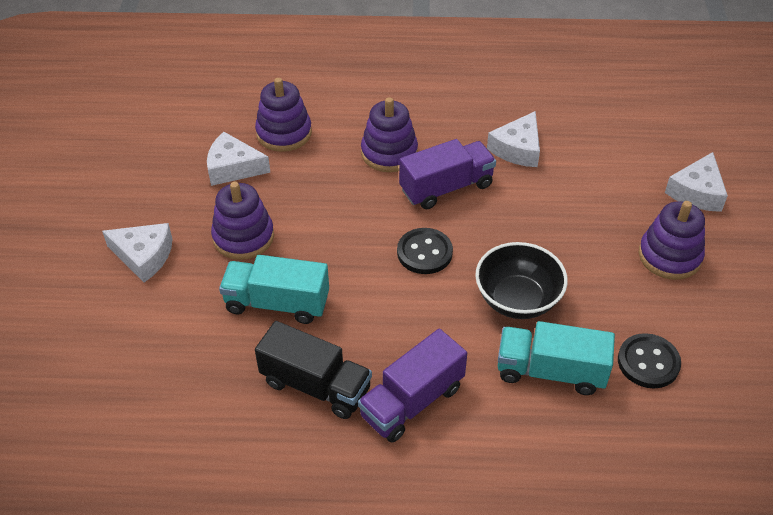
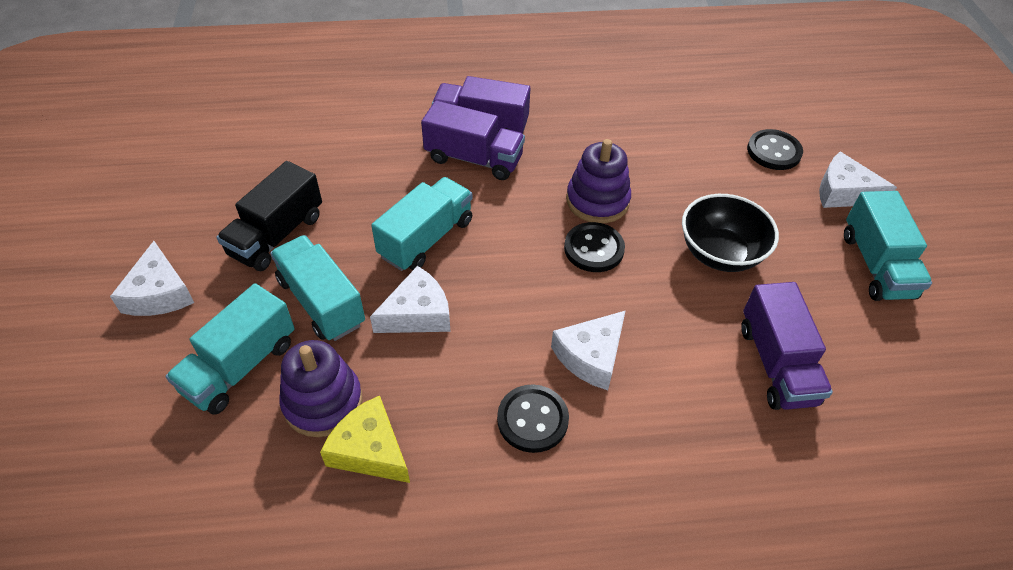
black button: 2 -> 3
purple stacking toy: 4 -> 2
purple truck: 2 -> 3
turquoise truck: 2 -> 4
yellow cheese: 0 -> 1

